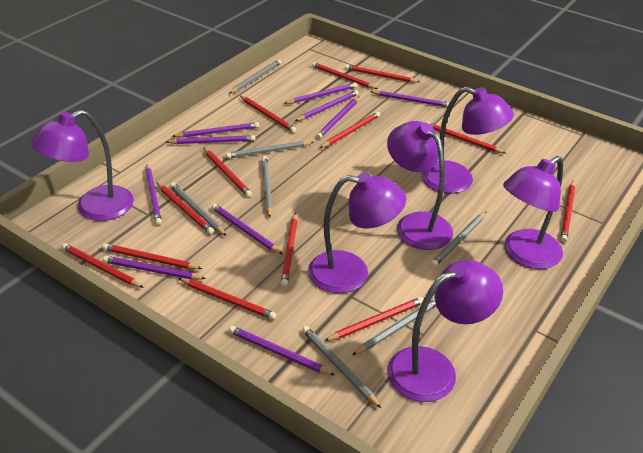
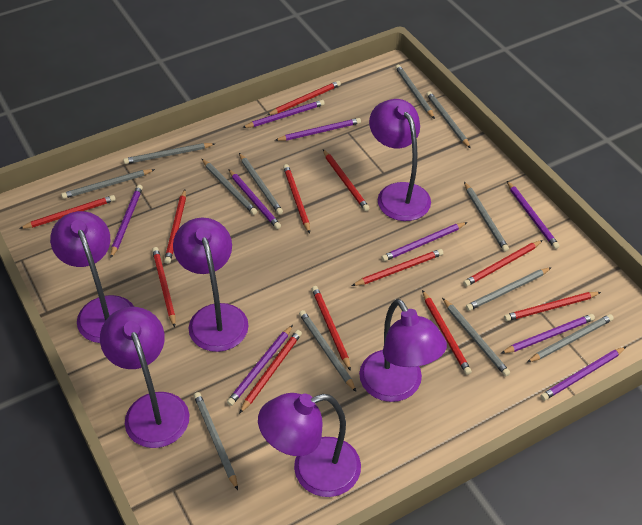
grey pencil: 7 -> 12
purple pencil: 10 -> 9
red pencil: 13 -> 12

